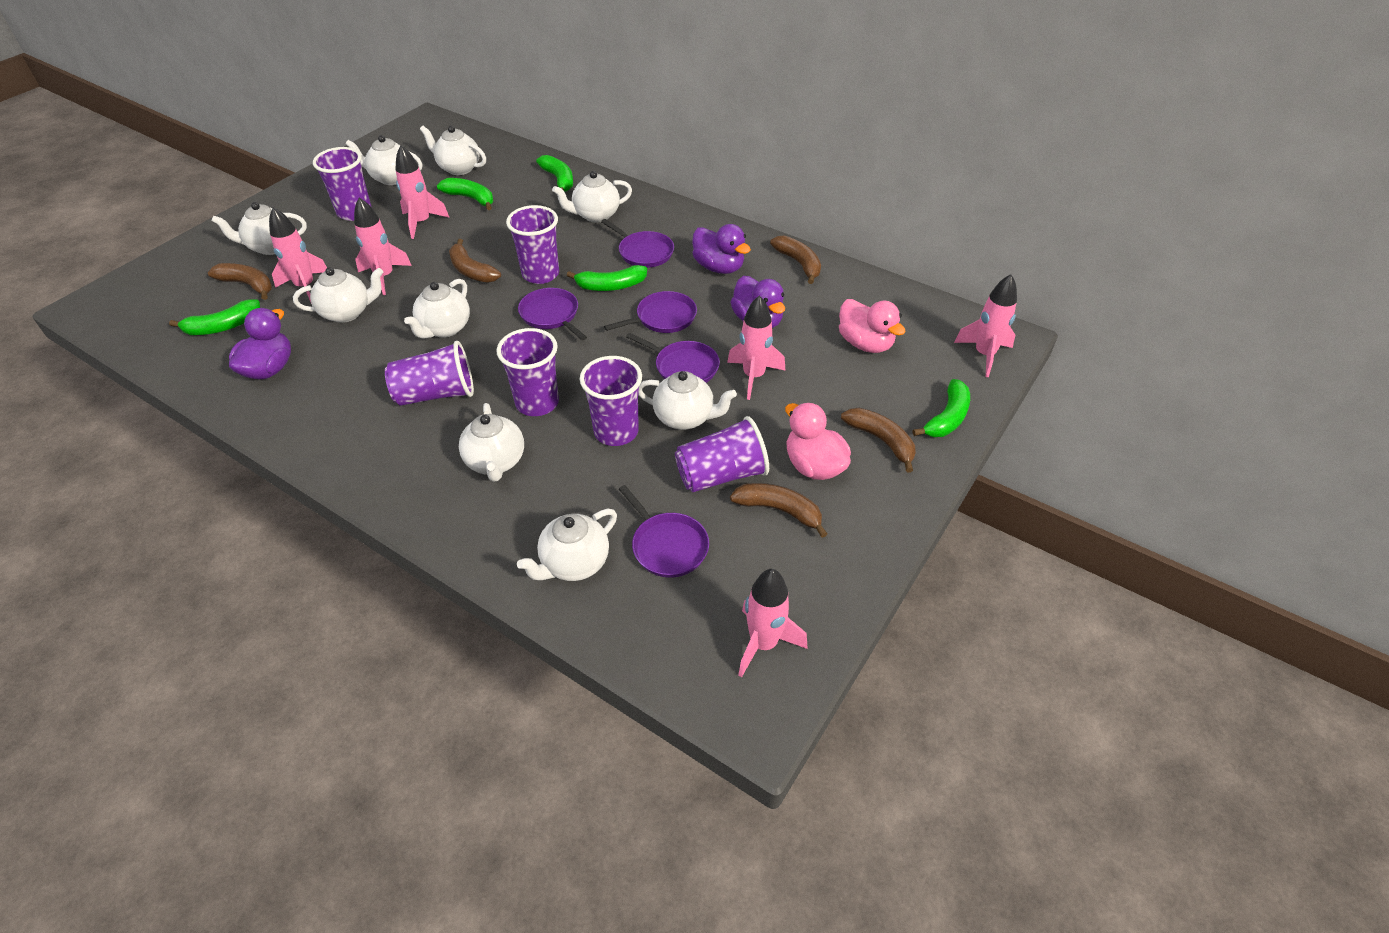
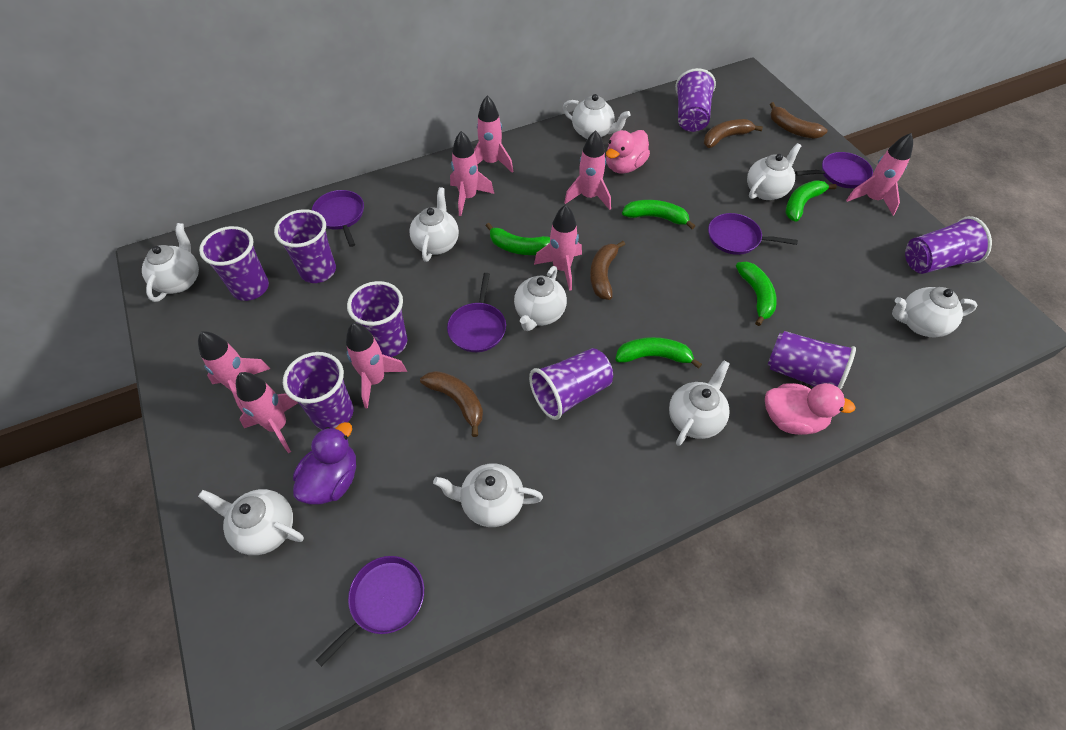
brown banana: 5 -> 4
pink rocket: 6 -> 8
purple cup: 6 -> 8
purple duck: 3 -> 1

